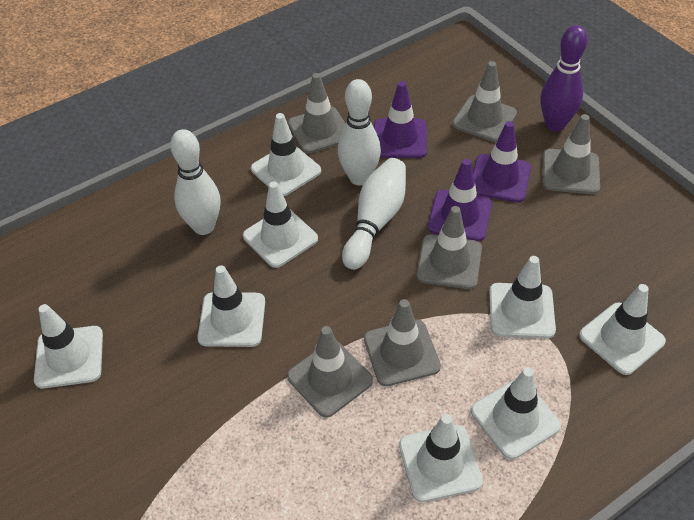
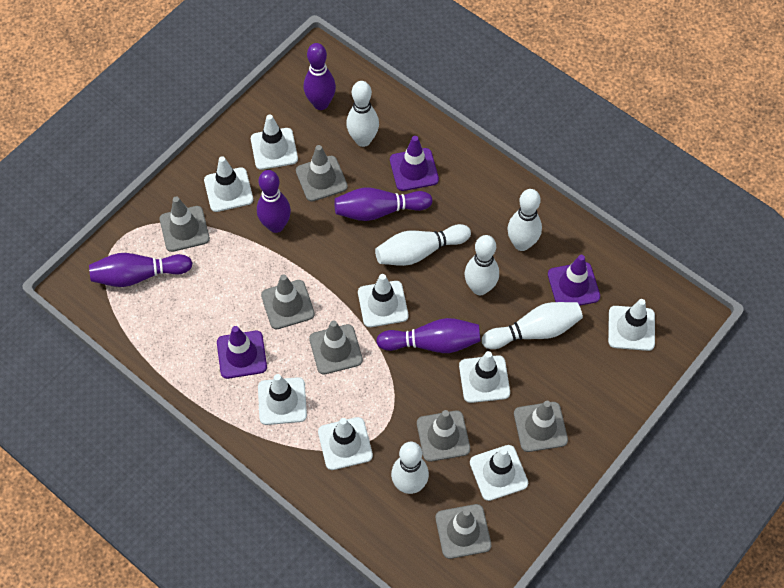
grey traffic cone: 6 -> 7
purple bowling pin: 1 -> 5
white bowling pin: 3 -> 6

